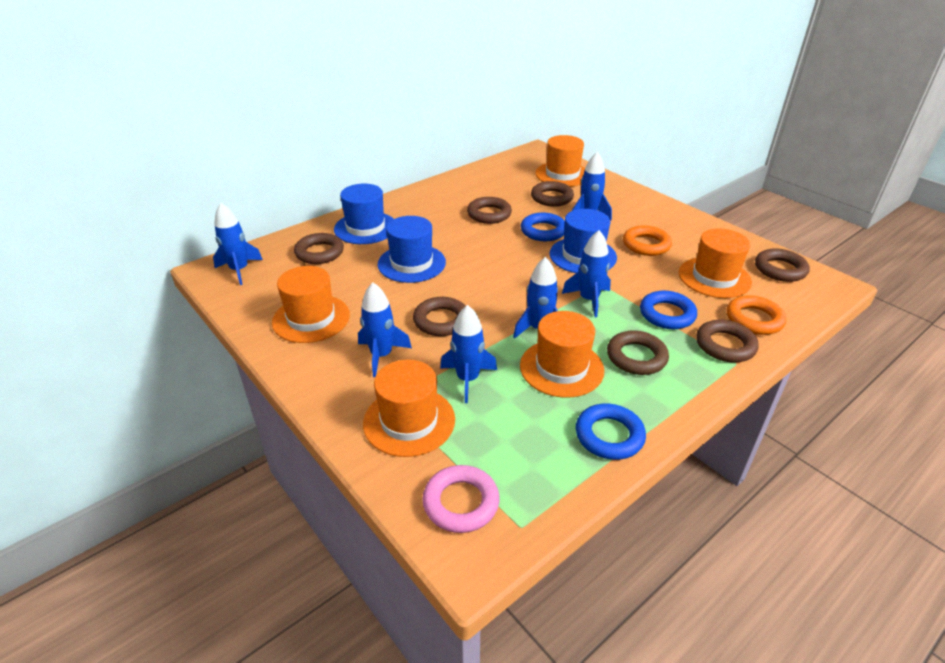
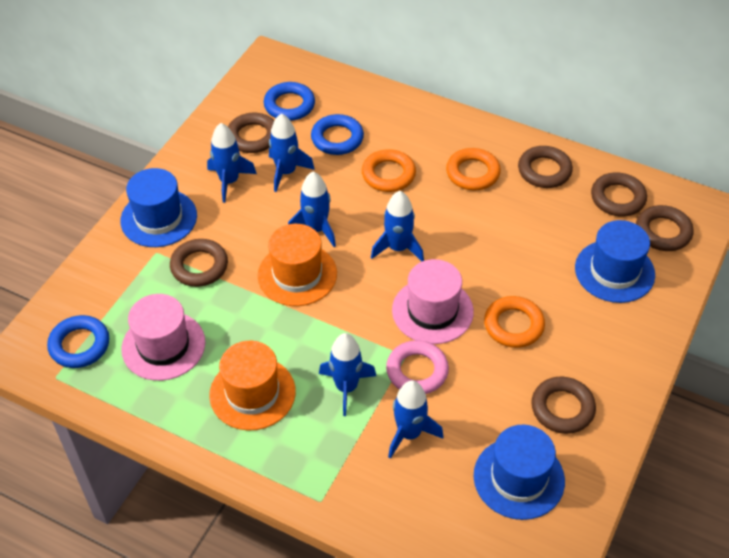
brown ring: 7 -> 6
orange hat: 5 -> 2
orange ring: 2 -> 3
pink hat: 0 -> 2

